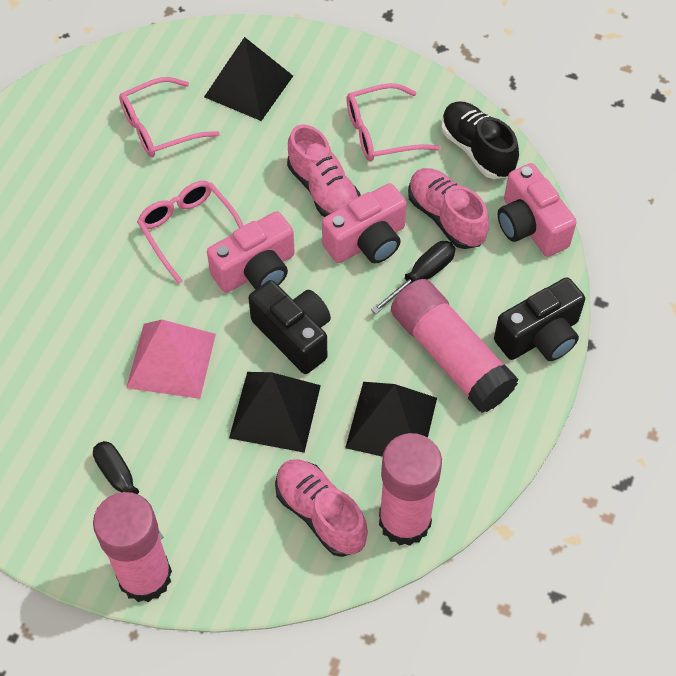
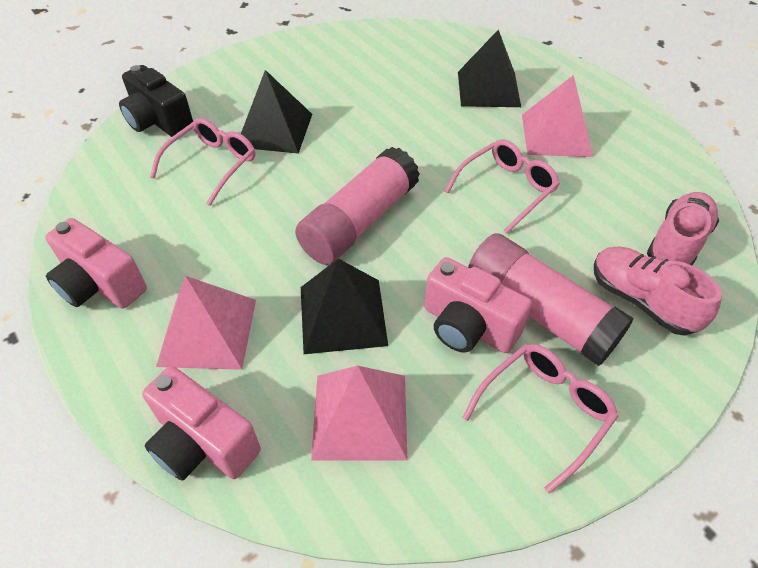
black camera: 2 -> 1
black screwdriver: 2 -> 0
black shoe: 1 -> 0
pink glue stick: 3 -> 2
pink pyramid: 1 -> 3
pink shoe: 3 -> 2

